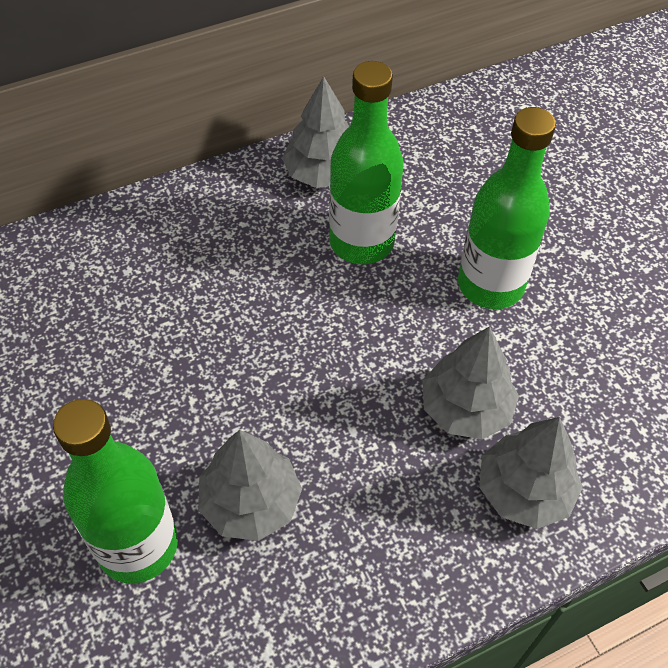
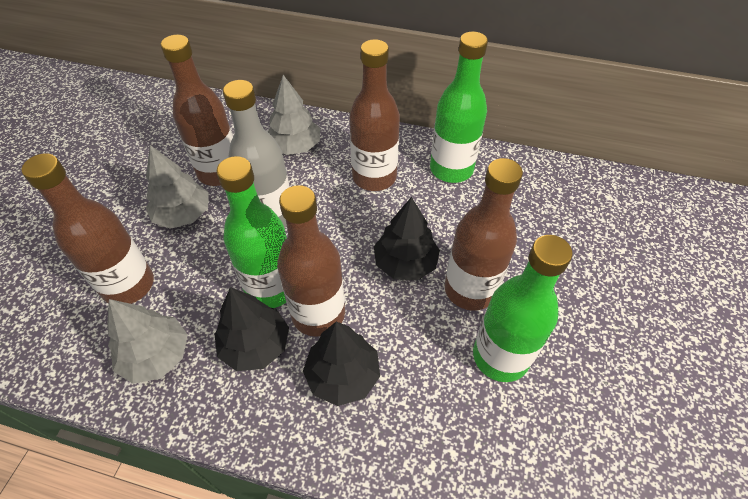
black tree: 0 -> 3
brown bottle: 0 -> 5
grey bottle: 0 -> 1
grey tree: 4 -> 3

